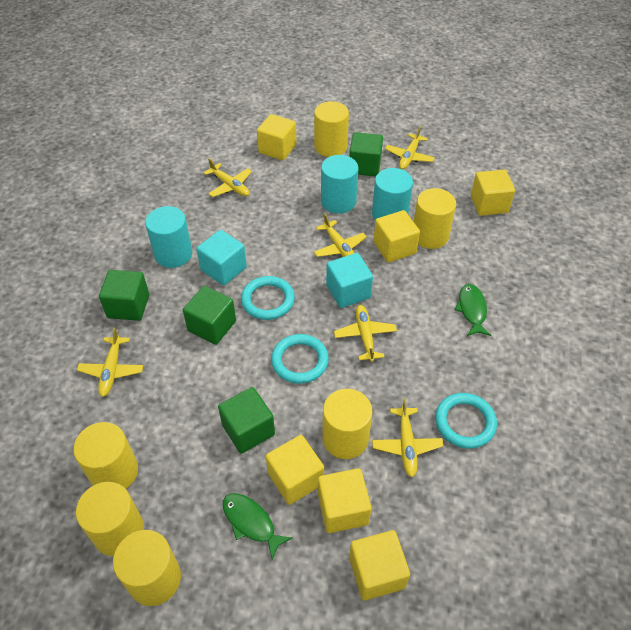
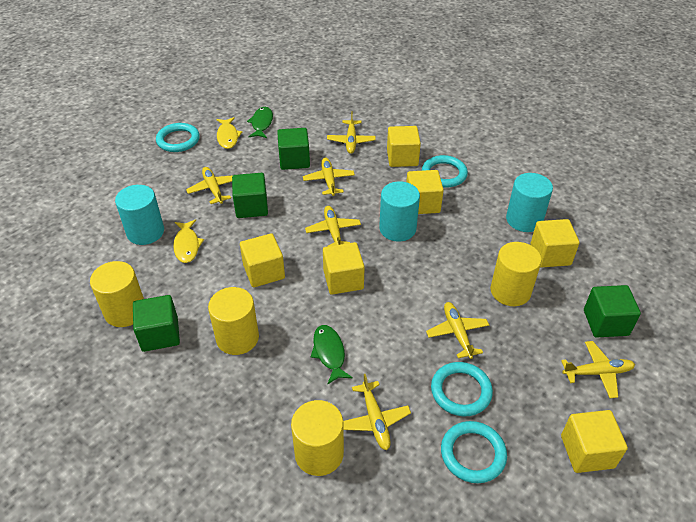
turquoise cube: 2 -> 0
turquoise ring: 3 -> 4
yellow cylinder: 6 -> 4
yellow fish: 0 -> 2
yellow plane: 6 -> 7

